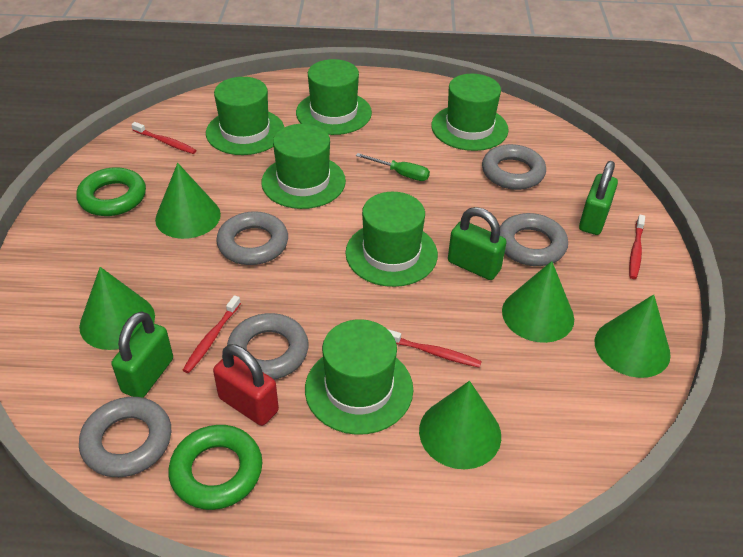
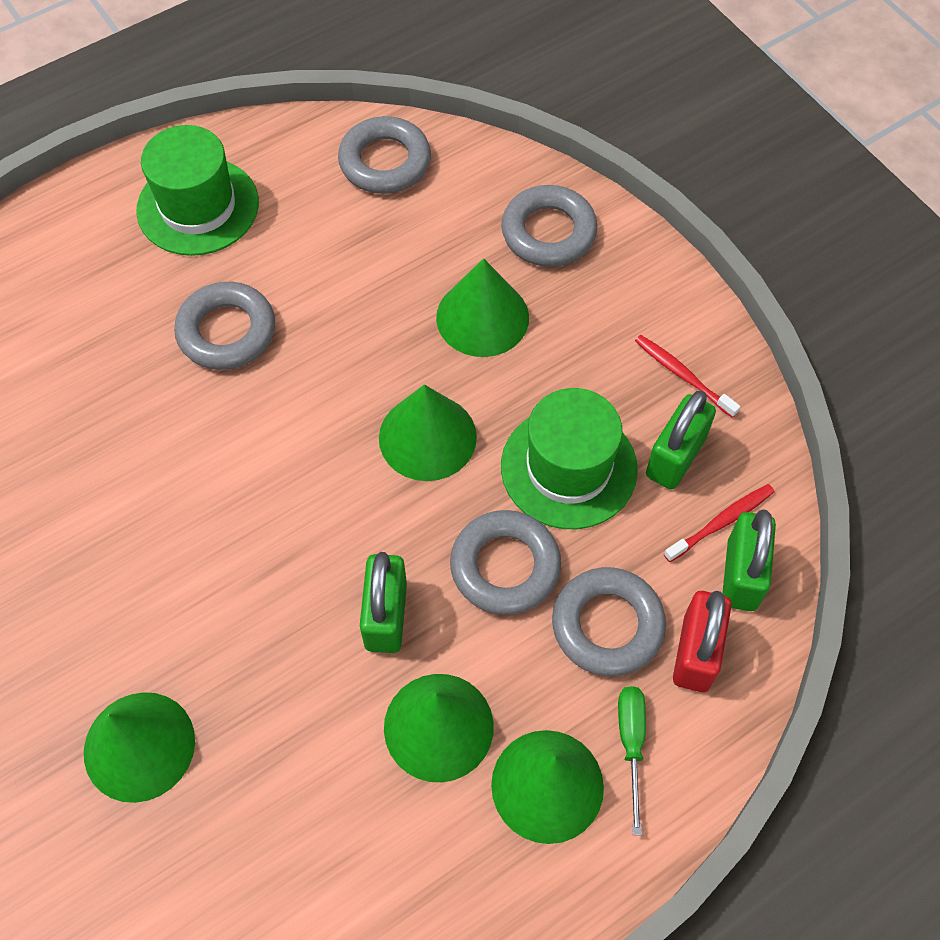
green hat: 6 -> 2
green ring: 2 -> 0
red toothbrush: 4 -> 2

